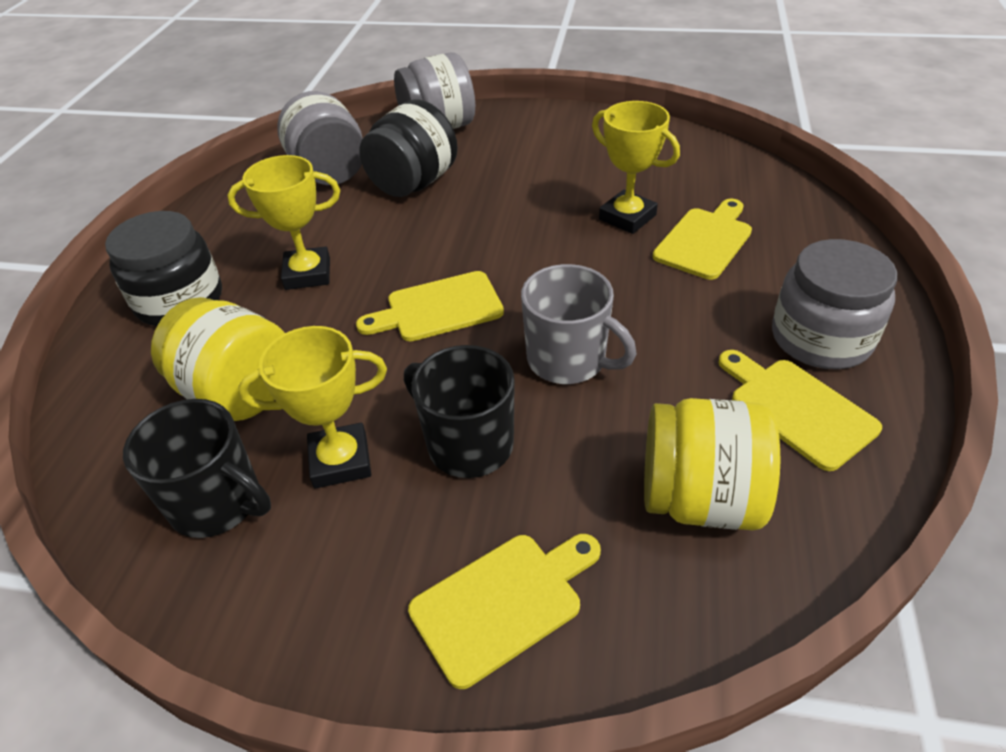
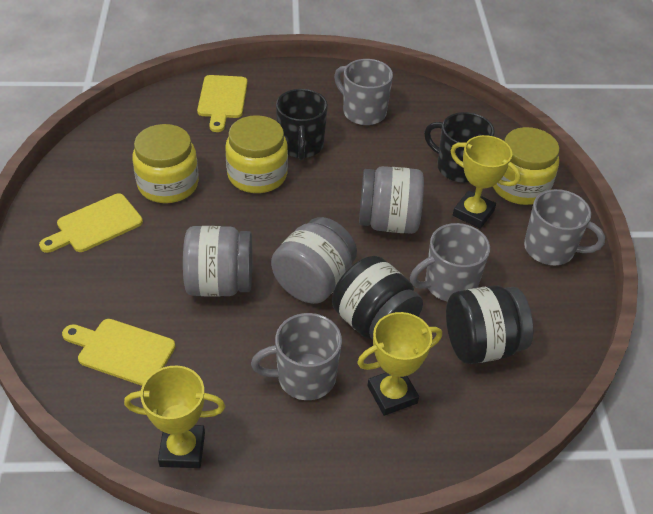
grey mug: 1 -> 4
yellow cutting board: 4 -> 3
yellow jar: 2 -> 3

